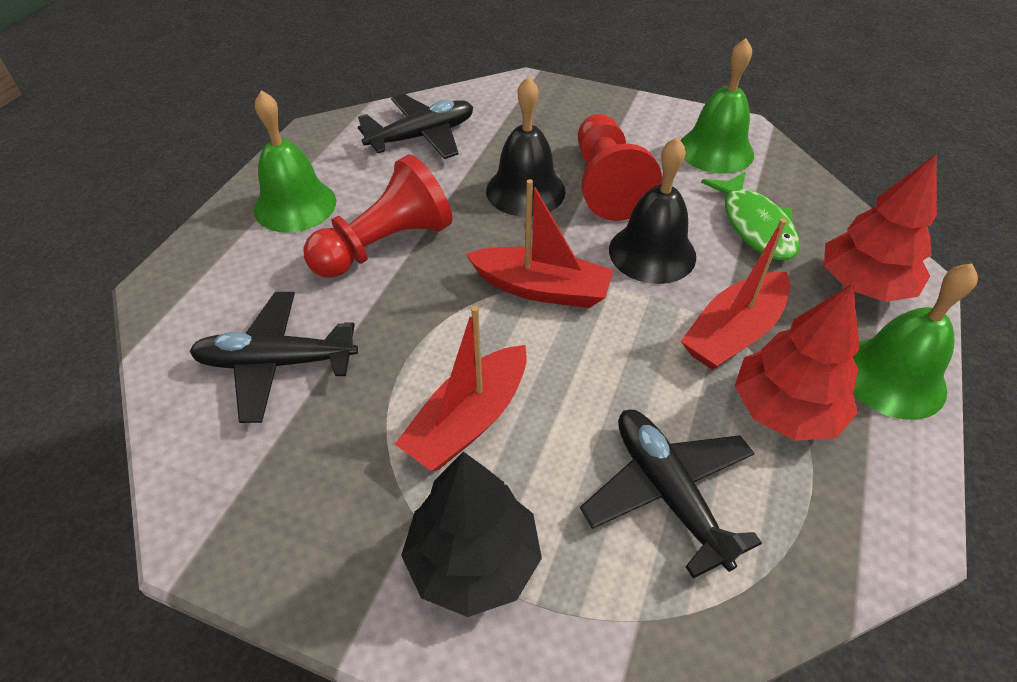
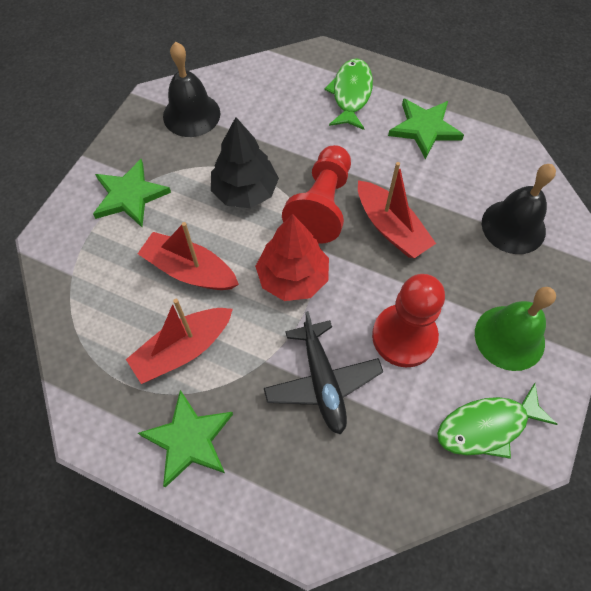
black plane: 3 -> 1
green bell: 3 -> 1
green fish: 1 -> 2
green star: 0 -> 3
red tree: 2 -> 1

